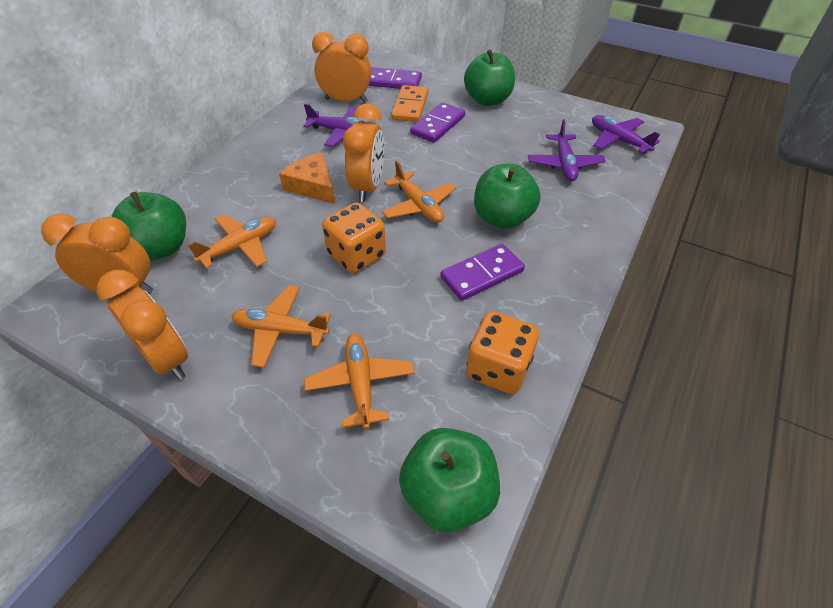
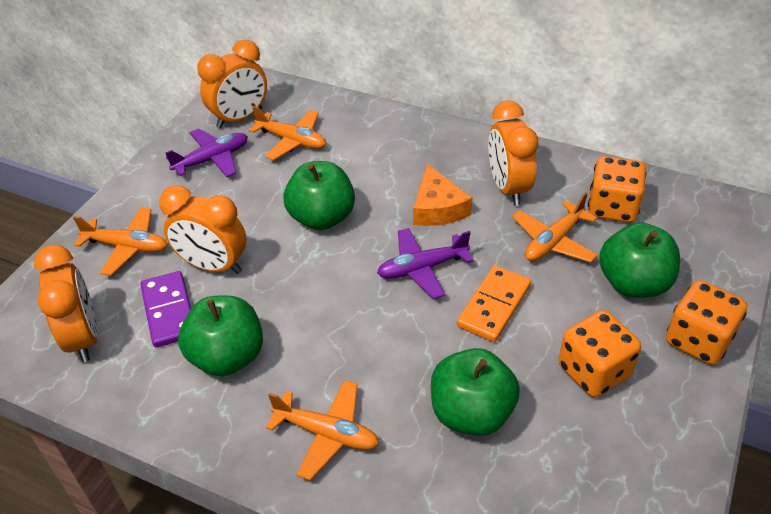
orange dice: 2 -> 3
purple domino: 3 -> 1
purple plane: 3 -> 2

